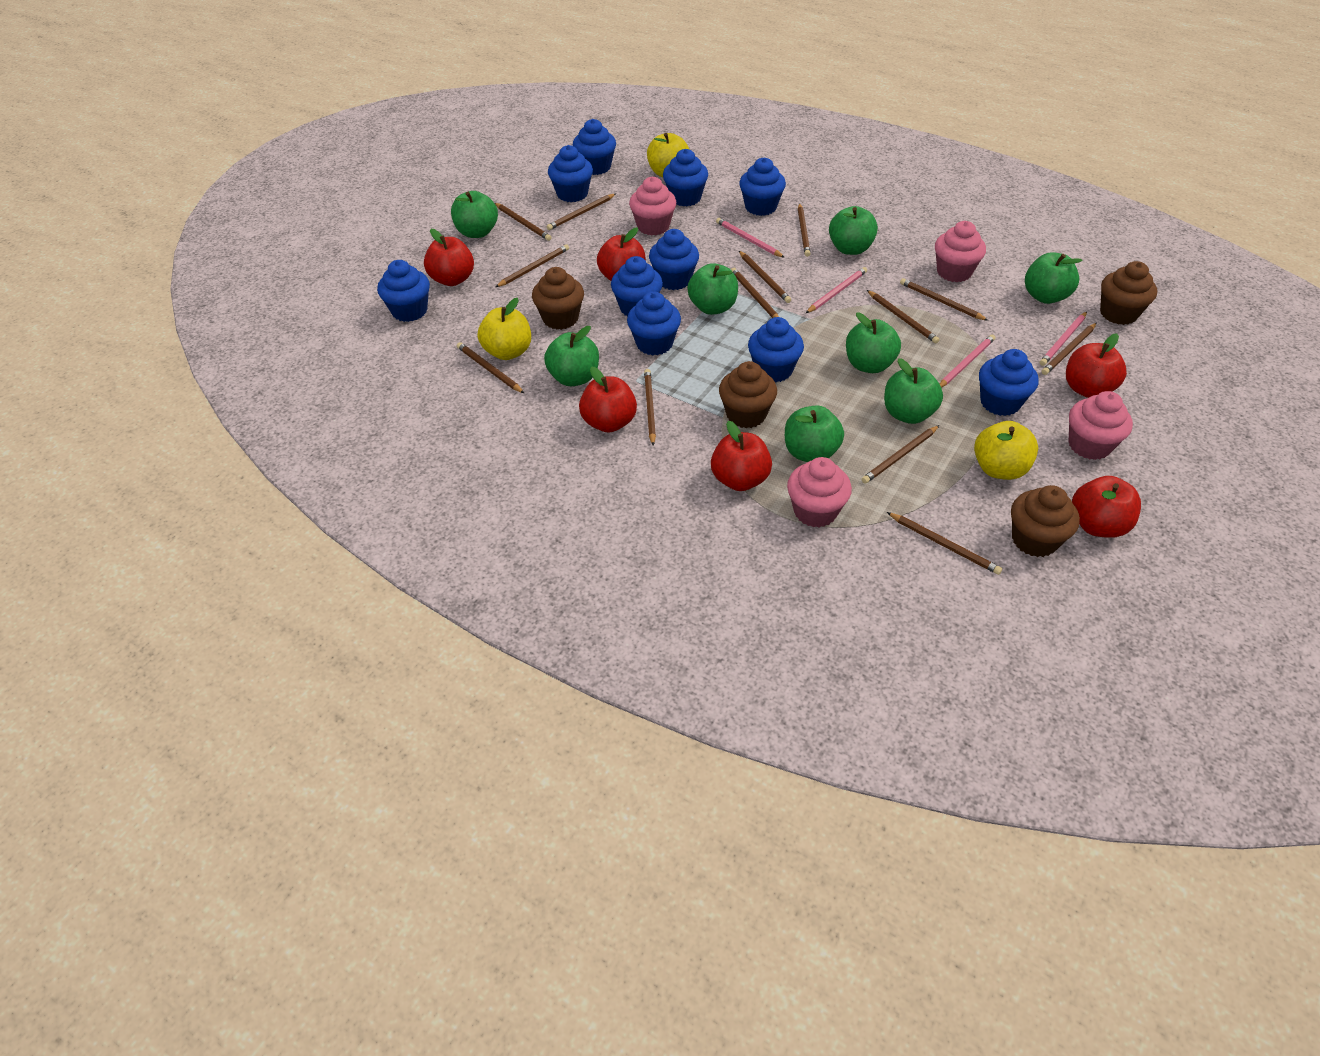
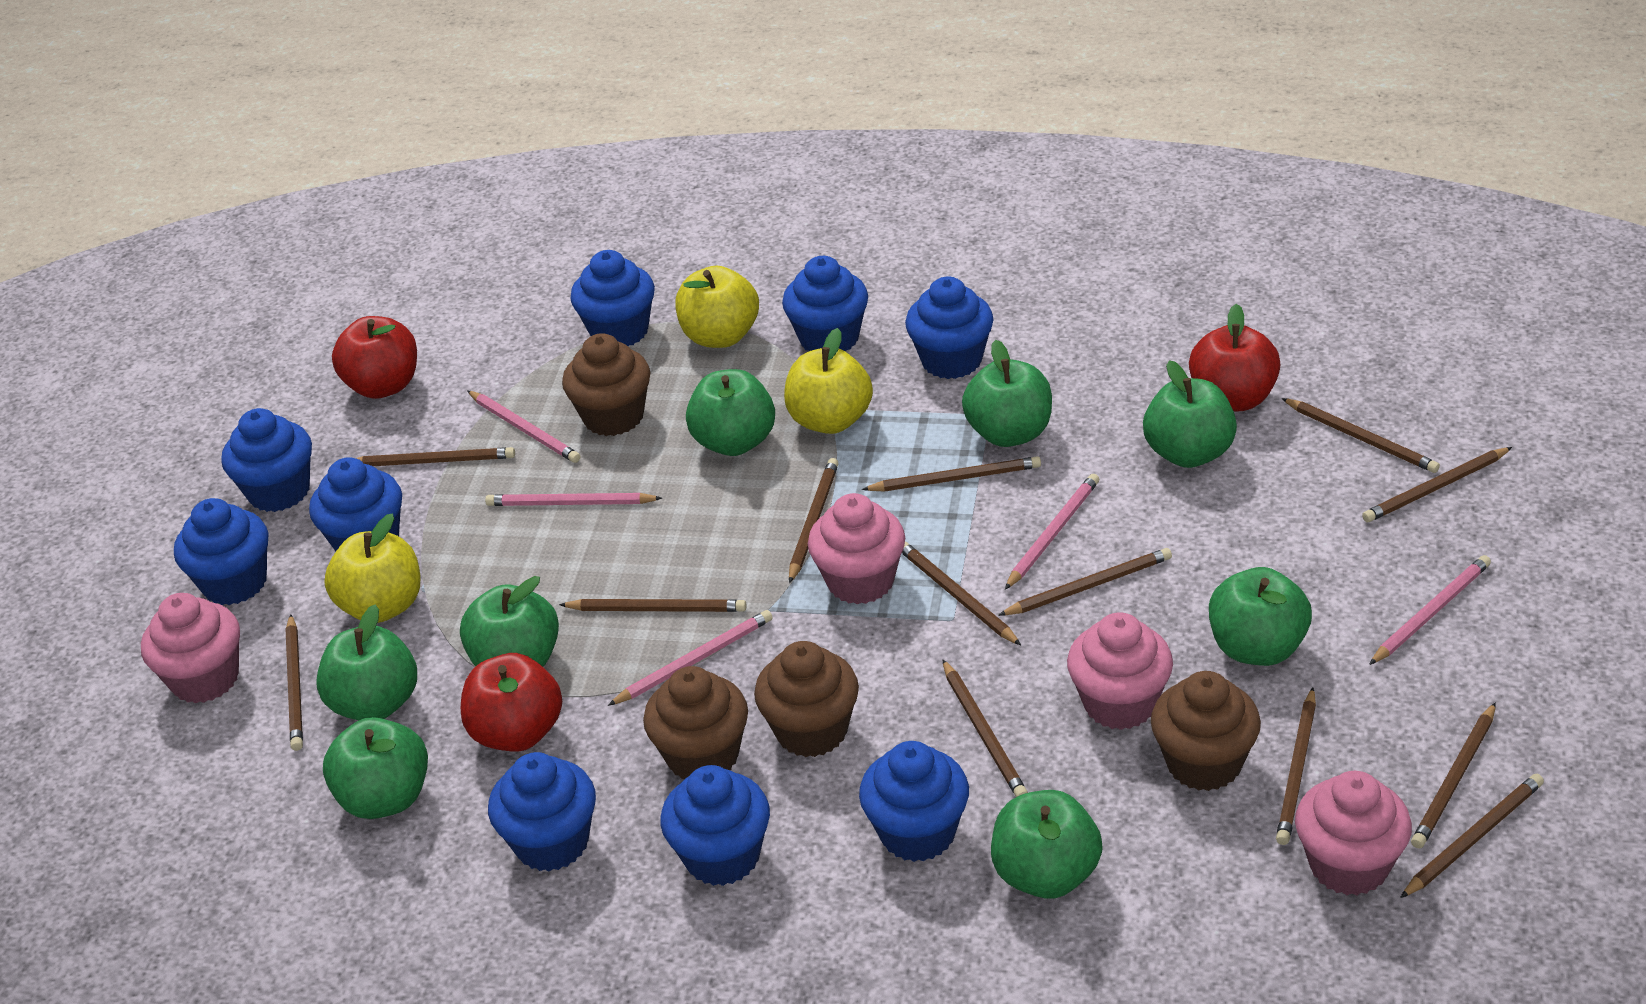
blue cupcake: 10 -> 9
pink pencil: 4 -> 5
red apple: 6 -> 3

